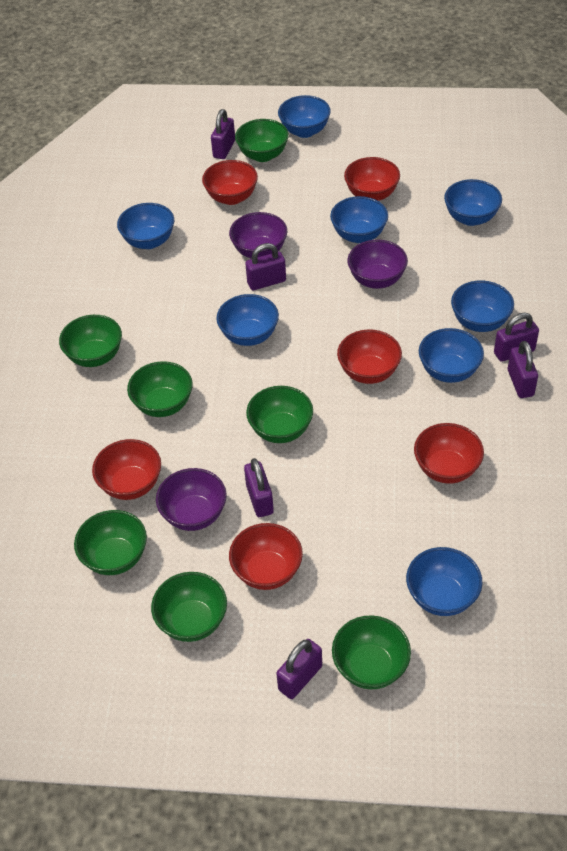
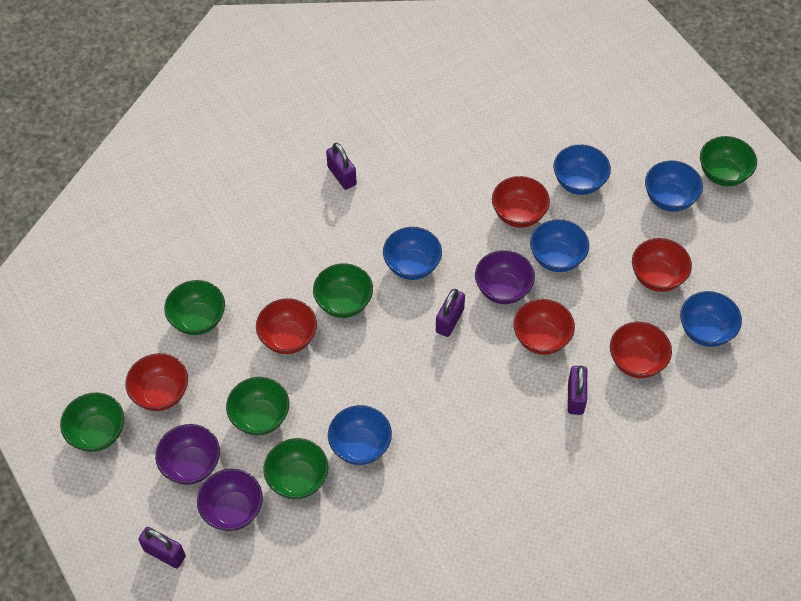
blue bowl: 8 -> 6
green bowl: 7 -> 6
purple padlock: 6 -> 4

